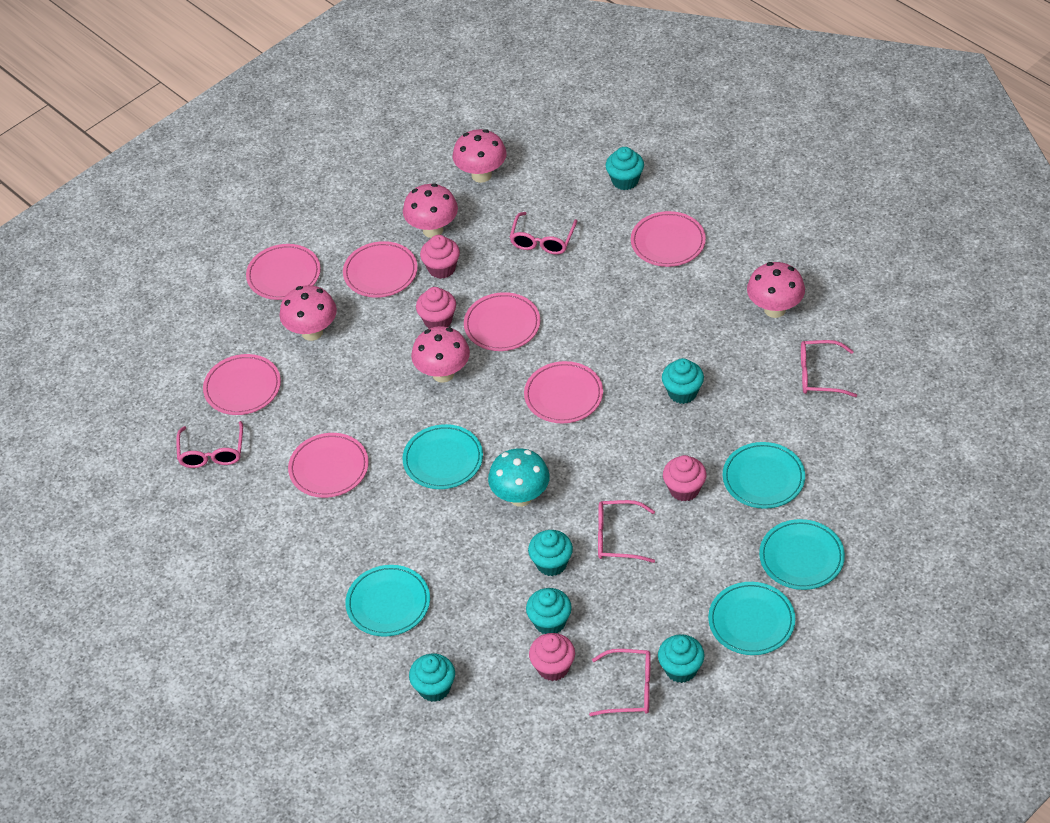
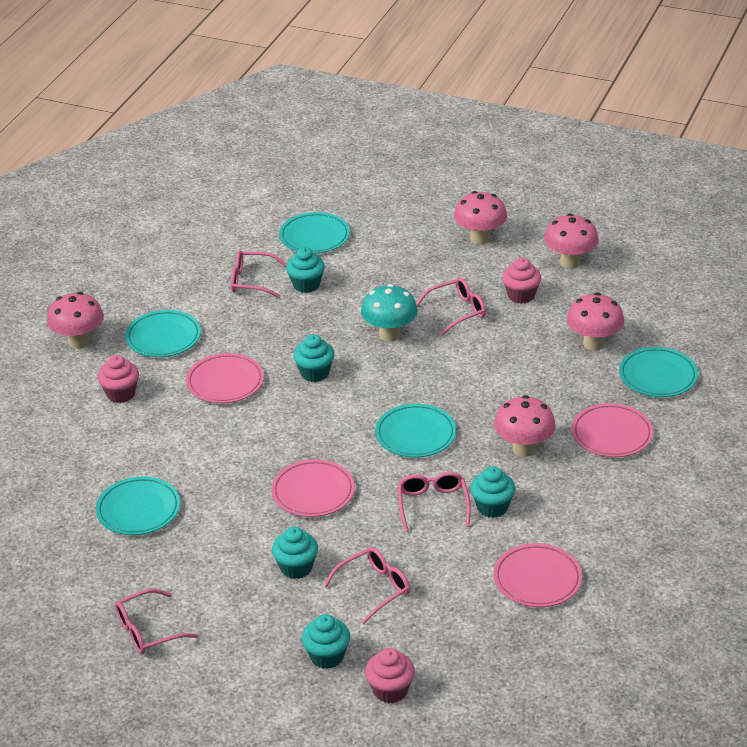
pink cupcake: 4 -> 3
pink plate: 7 -> 4
turquoise cupcake: 6 -> 5

